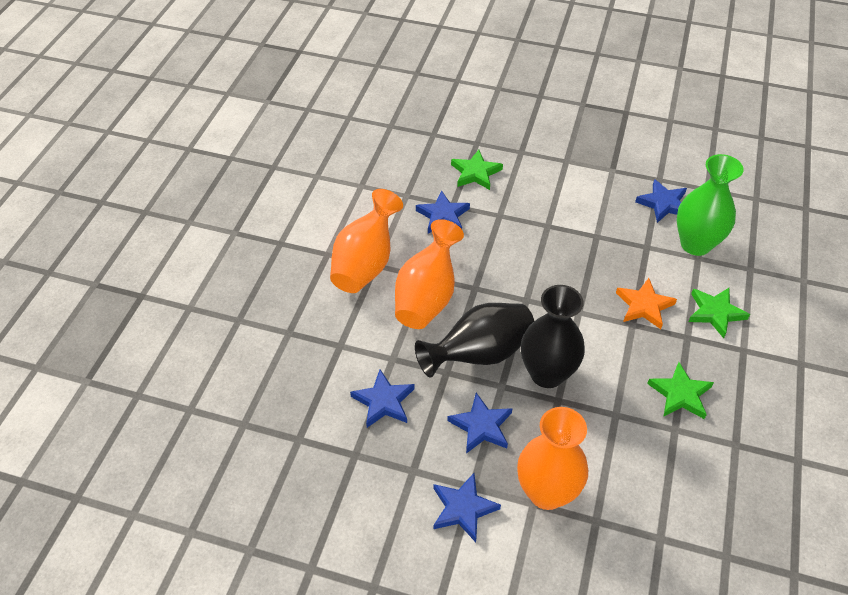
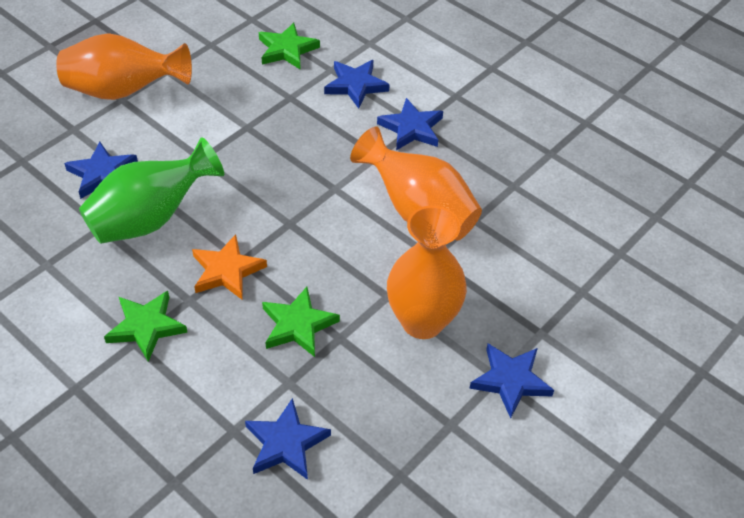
black vase: 2 -> 0

